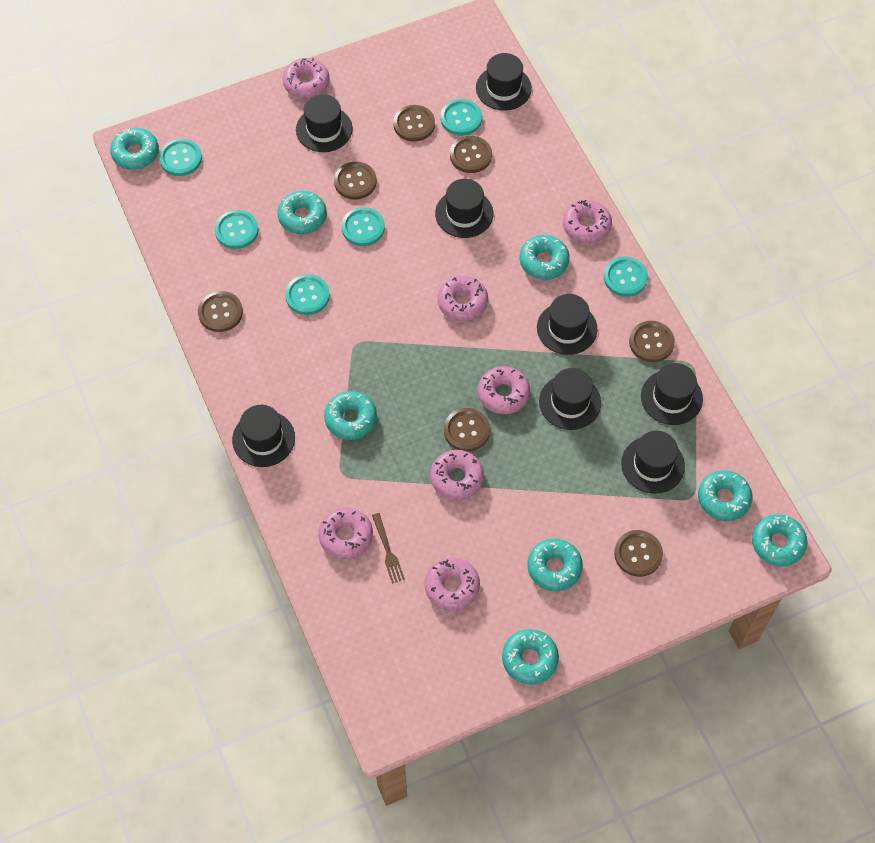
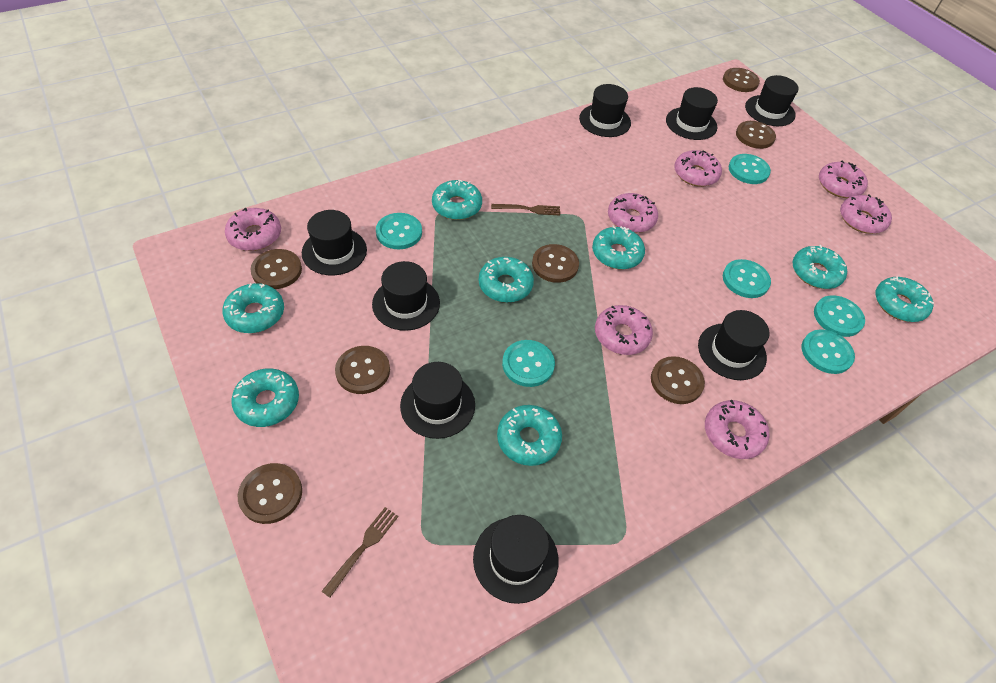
brown fork: 1 -> 2

